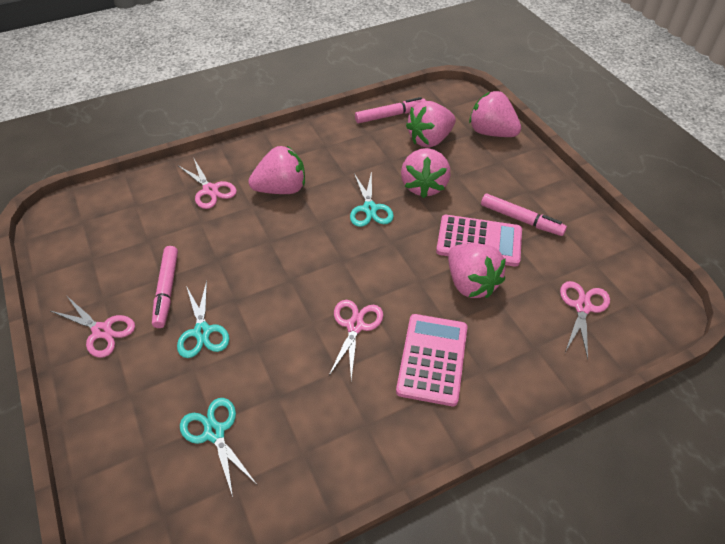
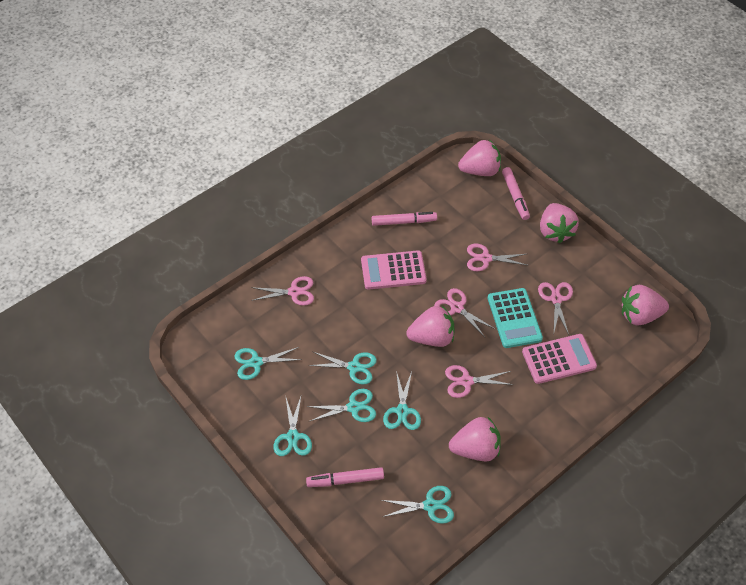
pink scissors: 4 -> 5
turquoise calculator: 0 -> 1
turquoise scissors: 3 -> 6

